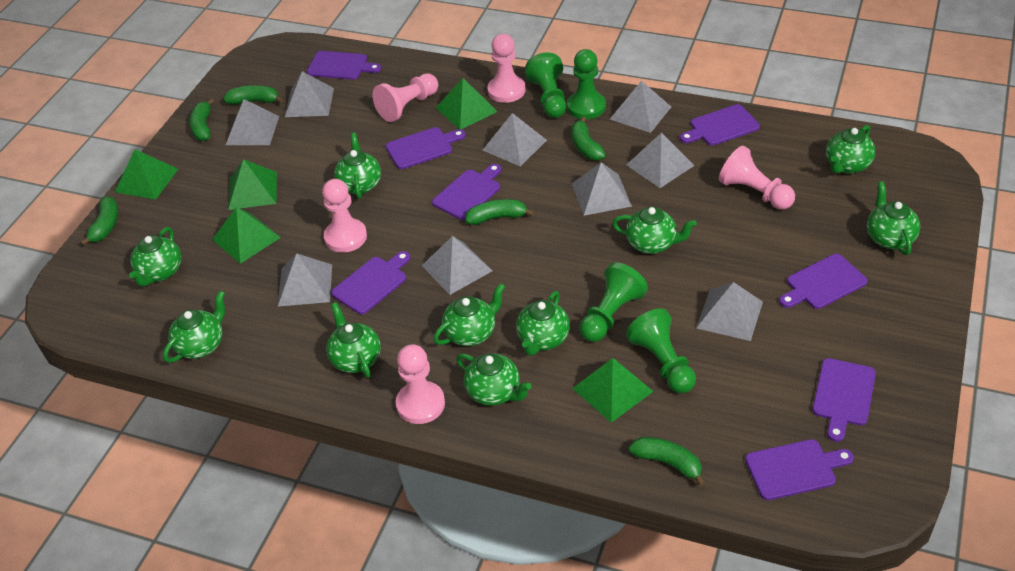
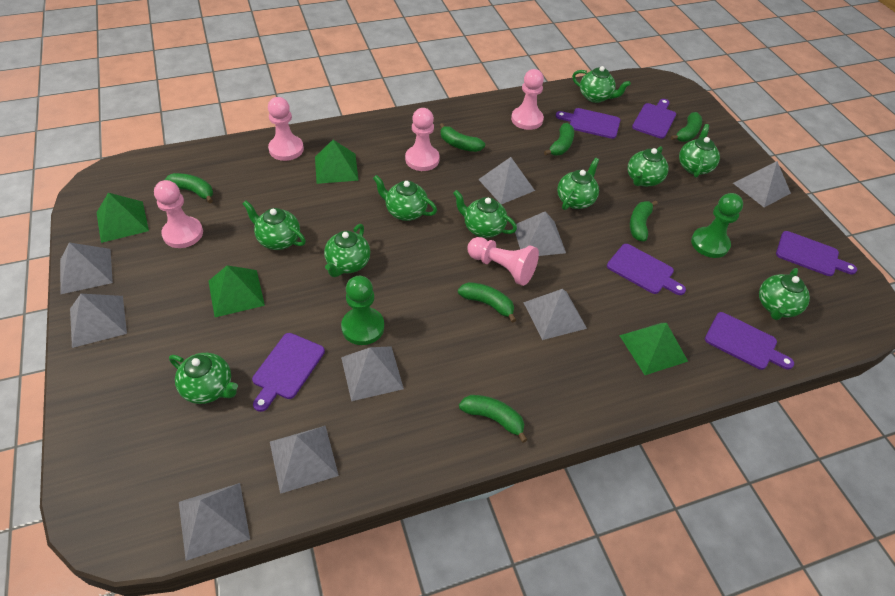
green banana: 6 -> 7
green pawn: 4 -> 2
green pyramid: 5 -> 4
purple cutting board: 8 -> 6

